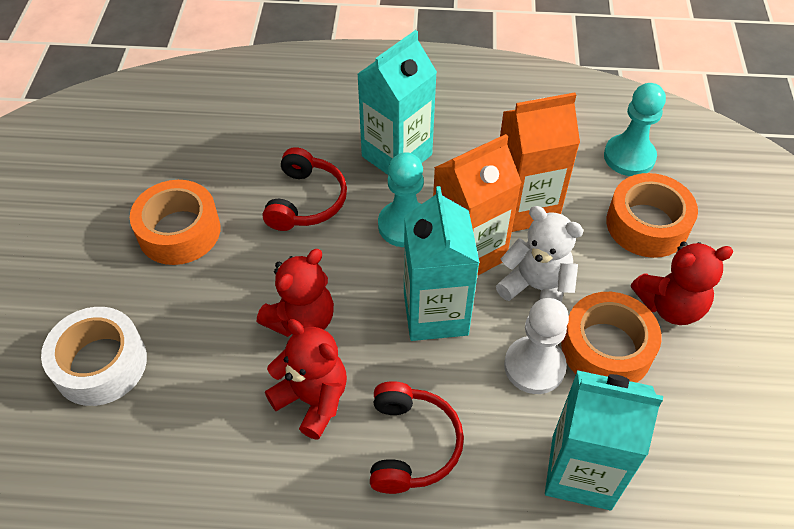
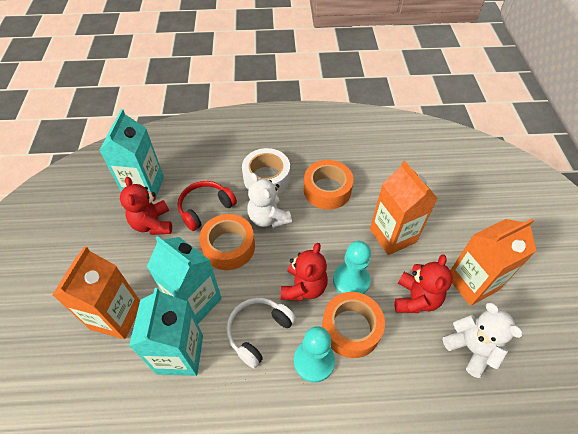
orange carton: 2 -> 3
red headphones: 2 -> 1
white headphones: 0 -> 1
white pawn: 1 -> 0
white teddy bear: 1 -> 2

